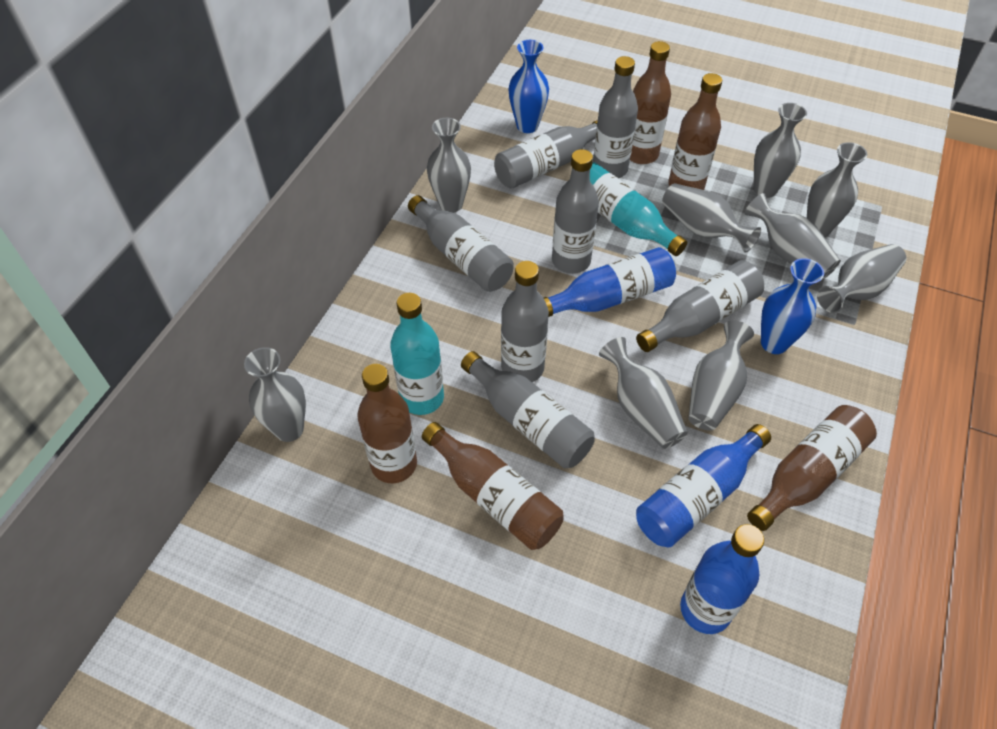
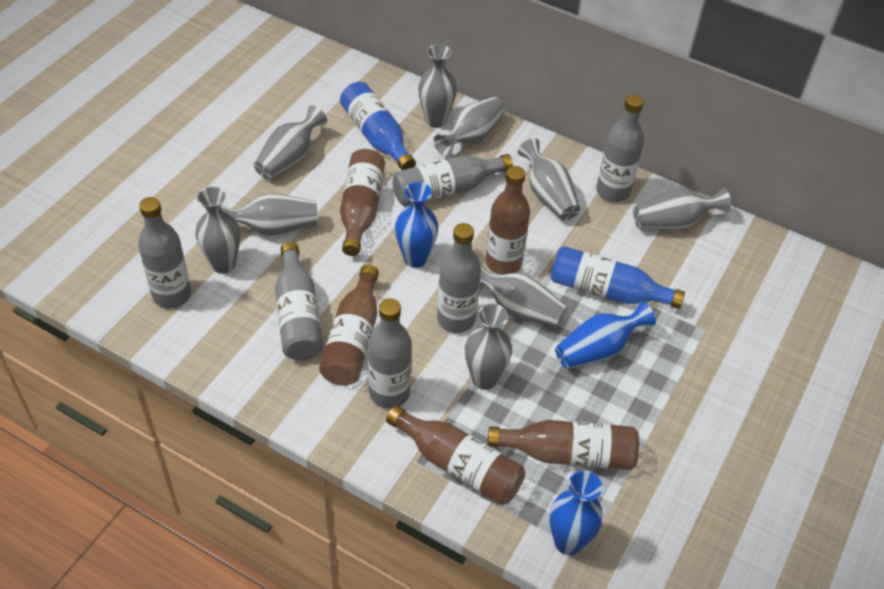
blue bottle: 3 -> 2
blue vase: 2 -> 3
grey bottle: 7 -> 6
turquoise bottle: 2 -> 0

